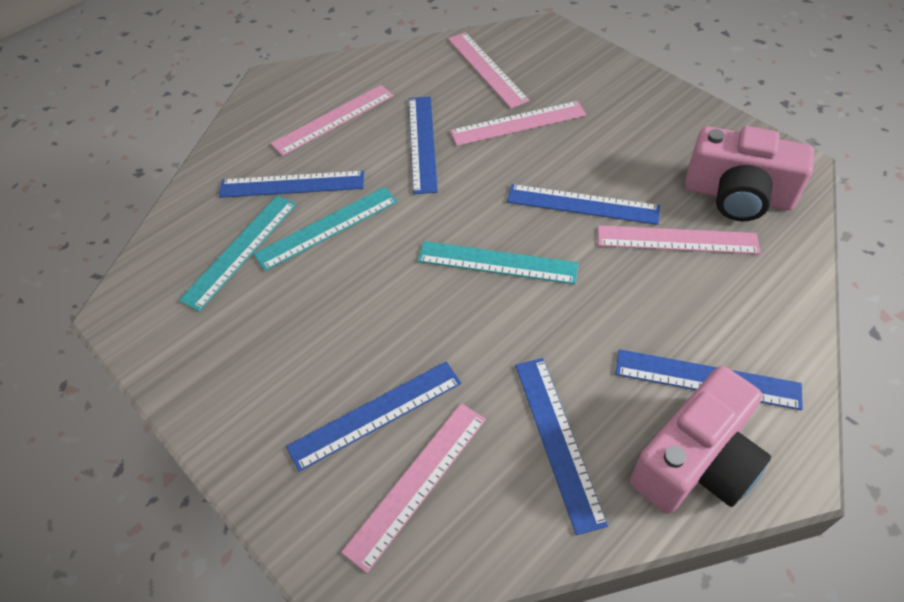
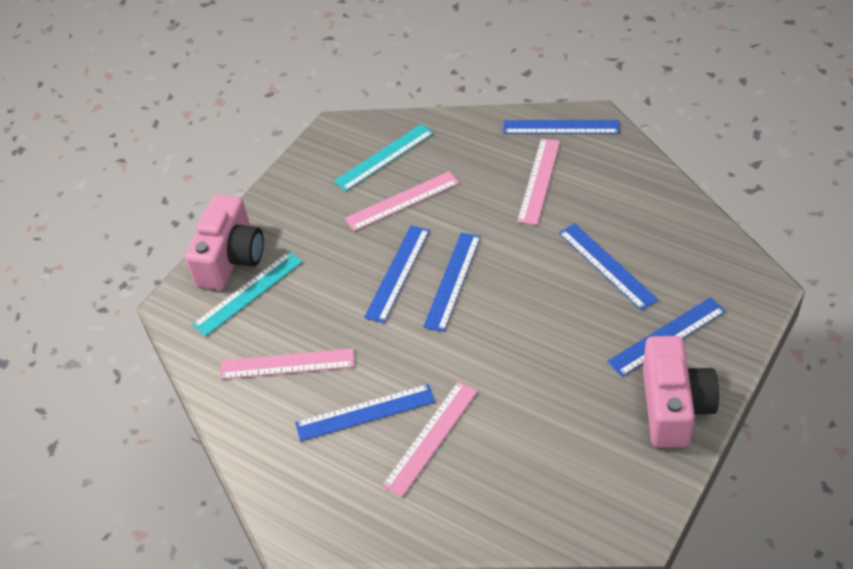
pink ruler: 5 -> 4
turquoise ruler: 3 -> 2

